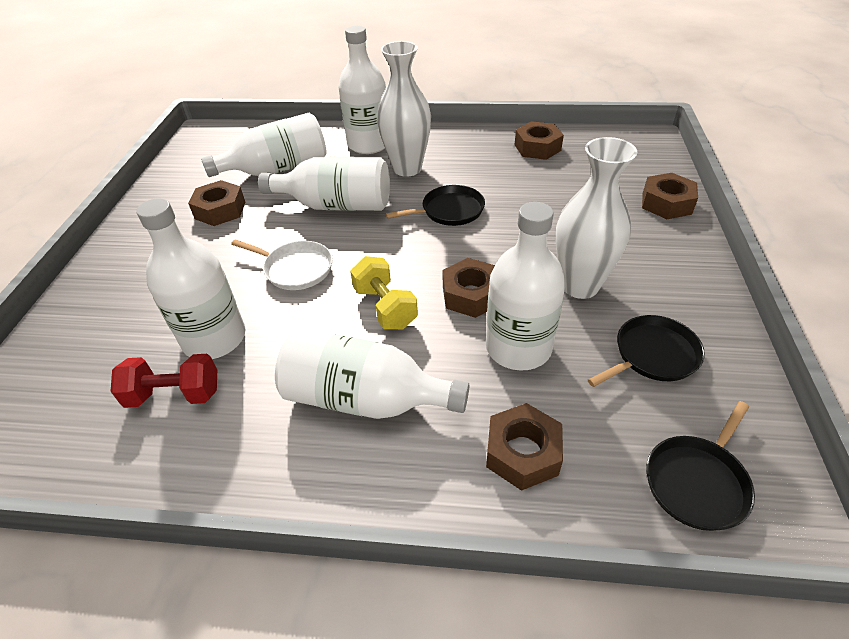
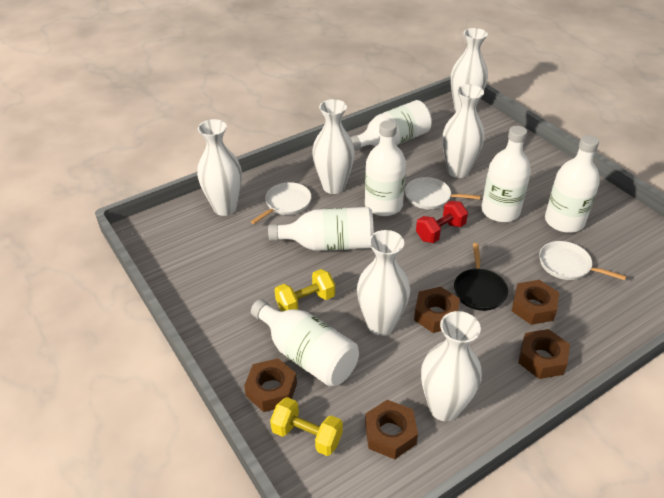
black pan: 3 -> 1
white pan: 1 -> 3
white vase: 2 -> 6
yellow dumbbell: 1 -> 2

